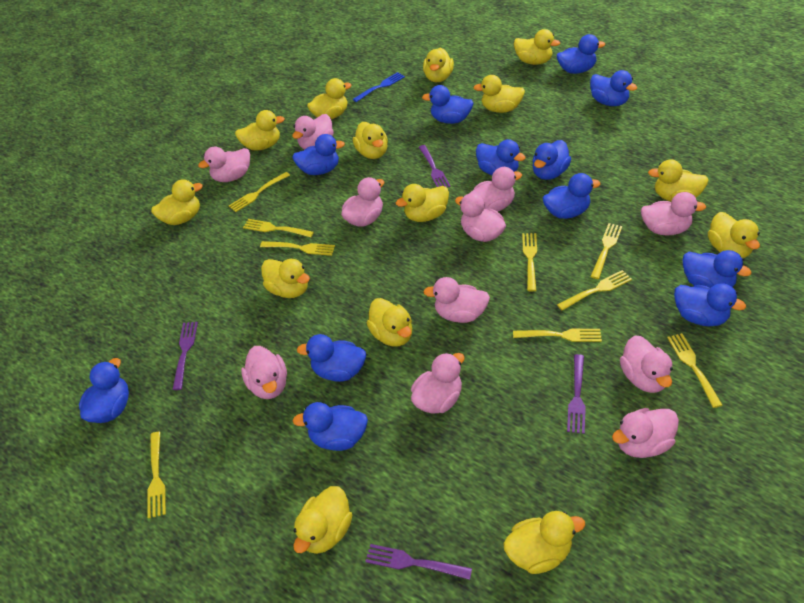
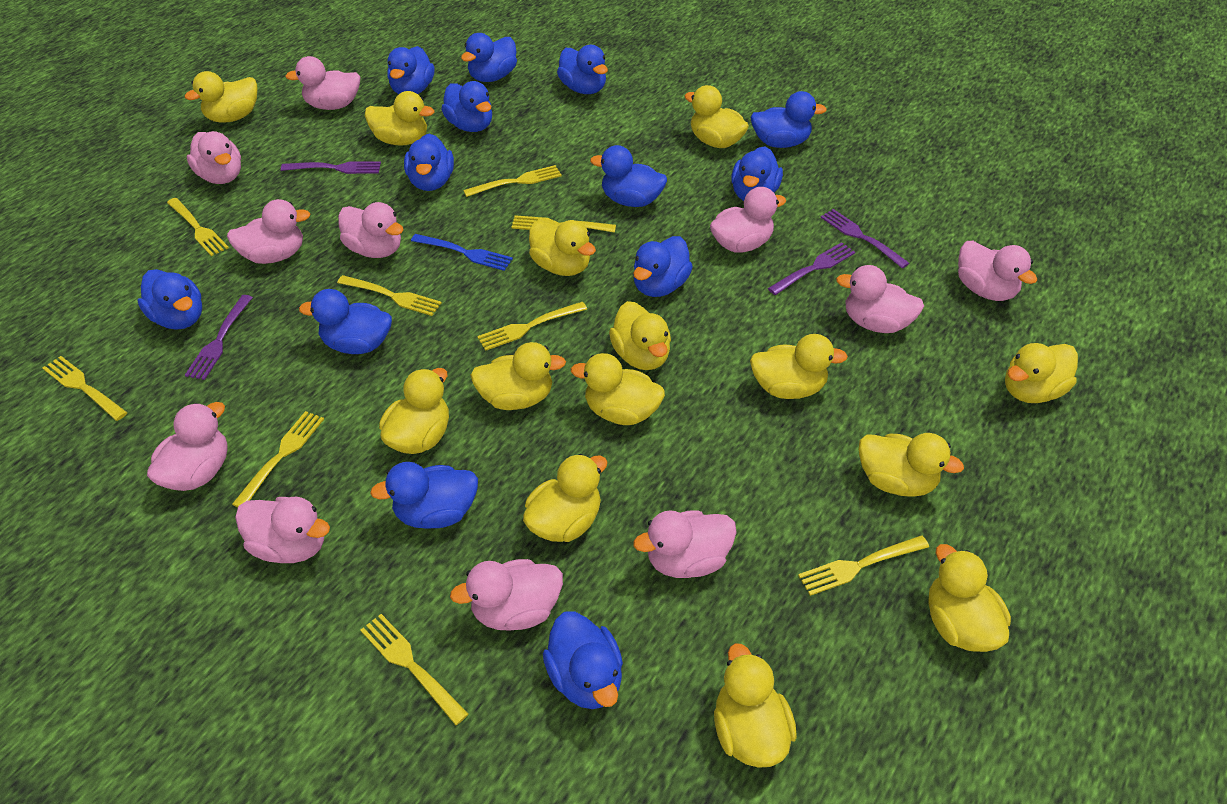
blue duck: 12 -> 13

